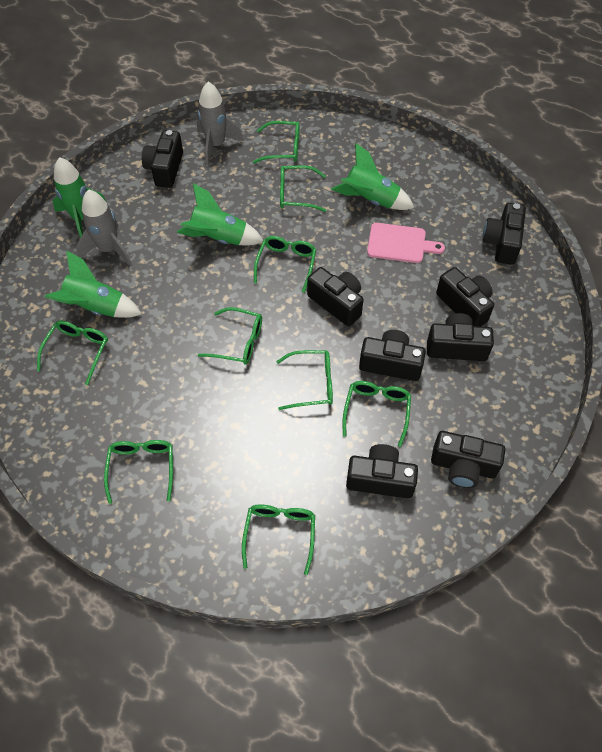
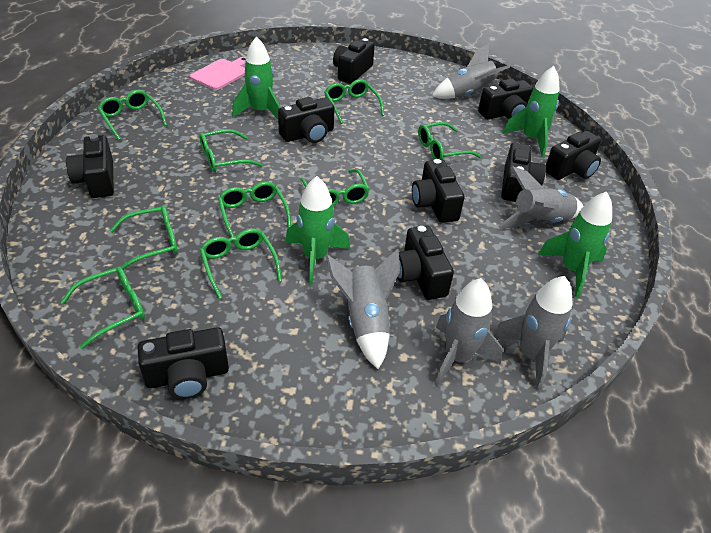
black camera: 8 -> 9
grey rocket: 2 -> 5

